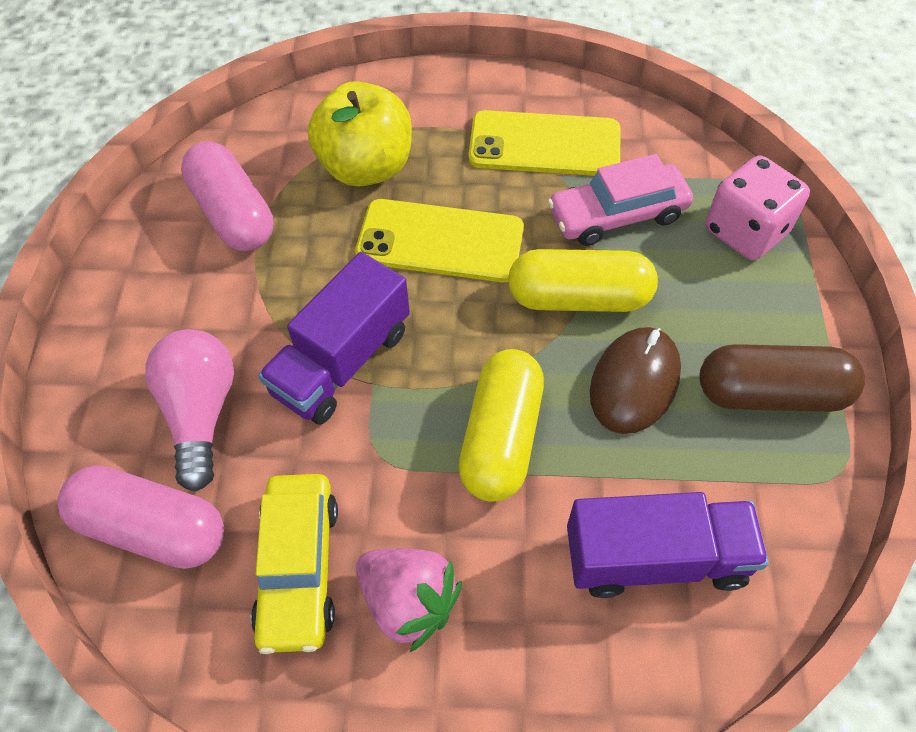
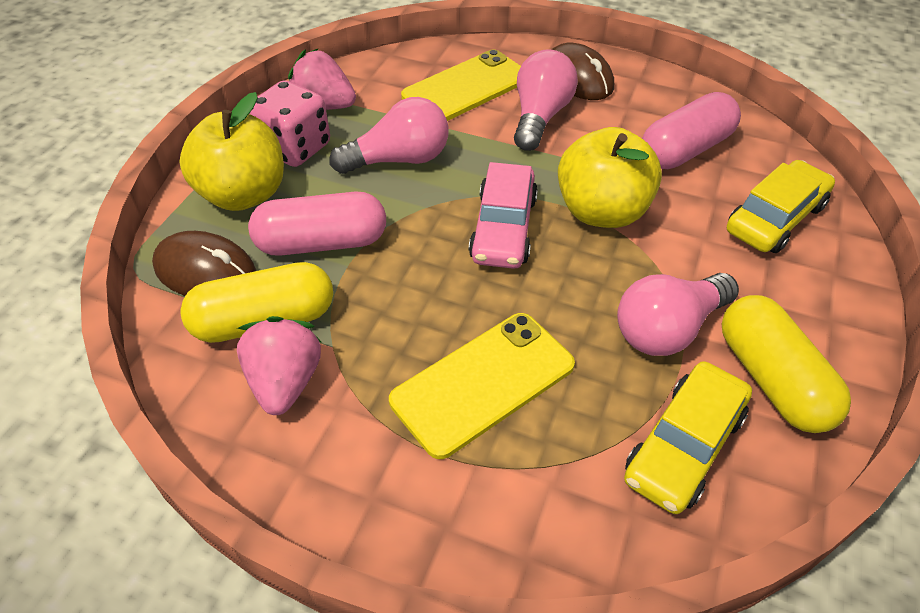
brown capsule: 1 -> 0
brown mouse: 1 -> 2
pink light bulb: 1 -> 3
pink strawberry: 1 -> 2
purple truck: 2 -> 0
yellow apple: 1 -> 2
yellow car: 1 -> 2

